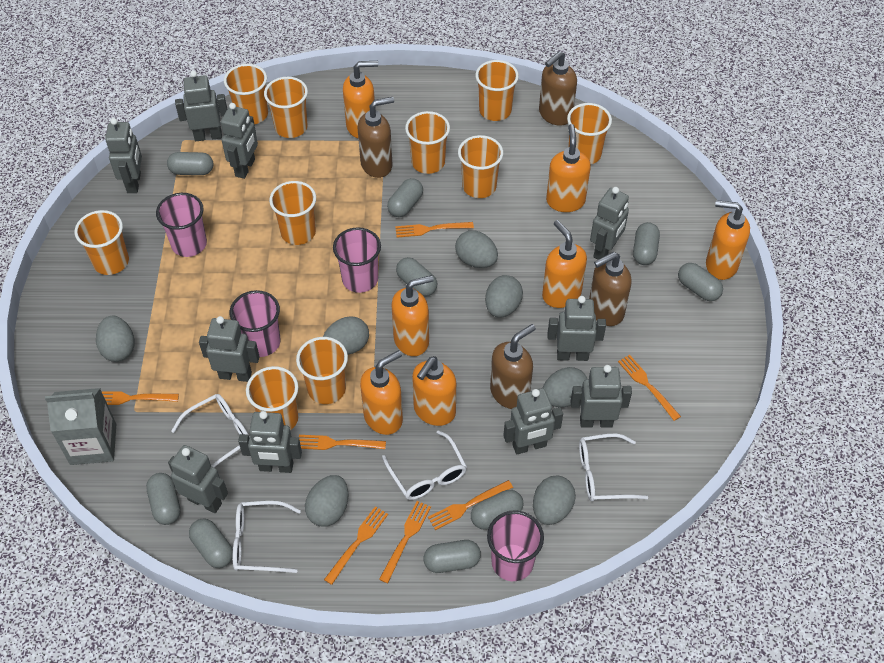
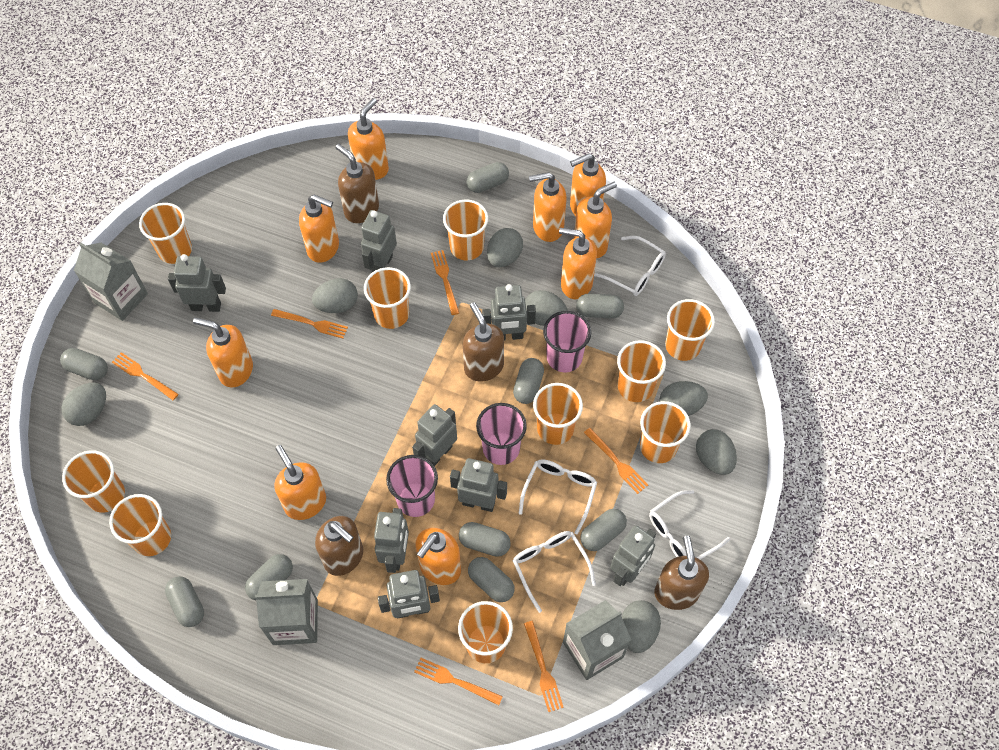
grey carton: 1 -> 3
grey robot: 10 -> 8
orange fork: 7 -> 6
orange soap dispenser: 7 -> 9
pink cup: 4 -> 3

